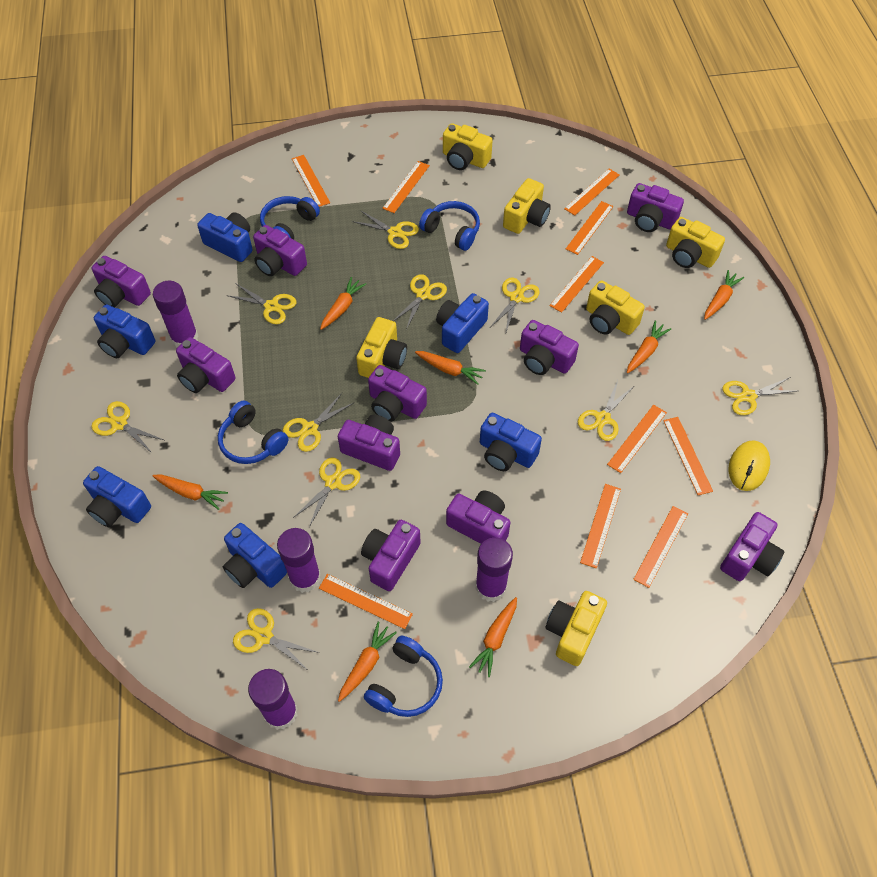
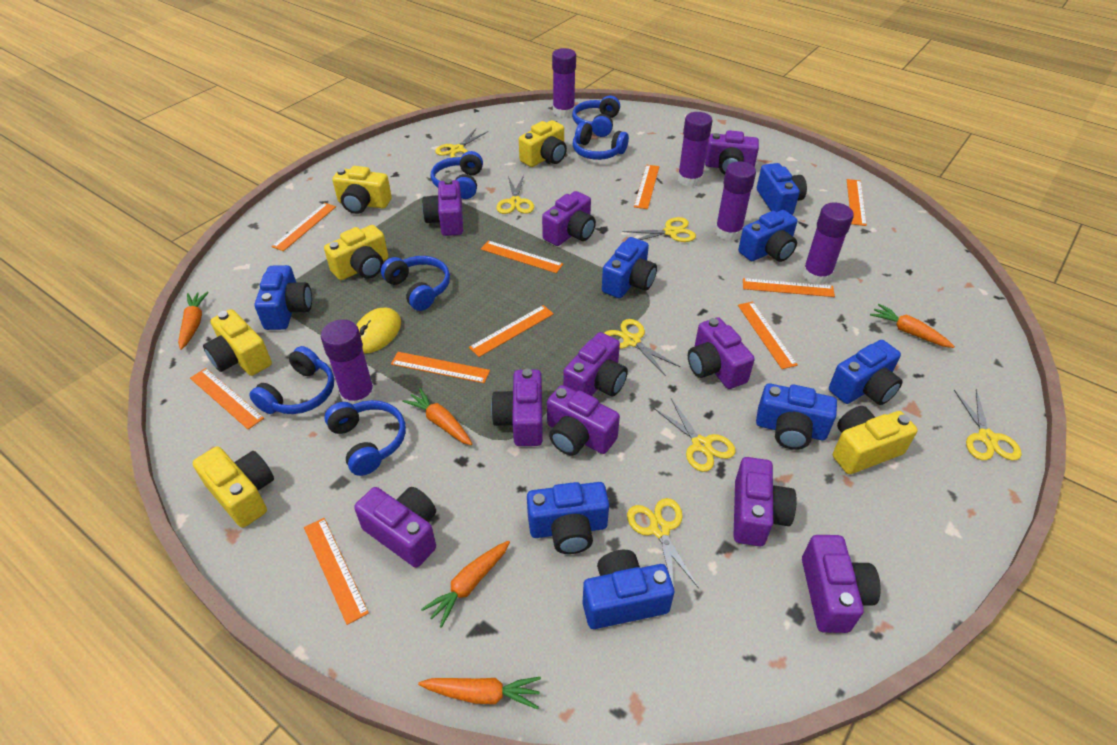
blue camera: 6 -> 8
blue headphones: 4 -> 6
orange carrot: 7 -> 5
purple glue stick: 4 -> 5
yellow scissors: 10 -> 7

